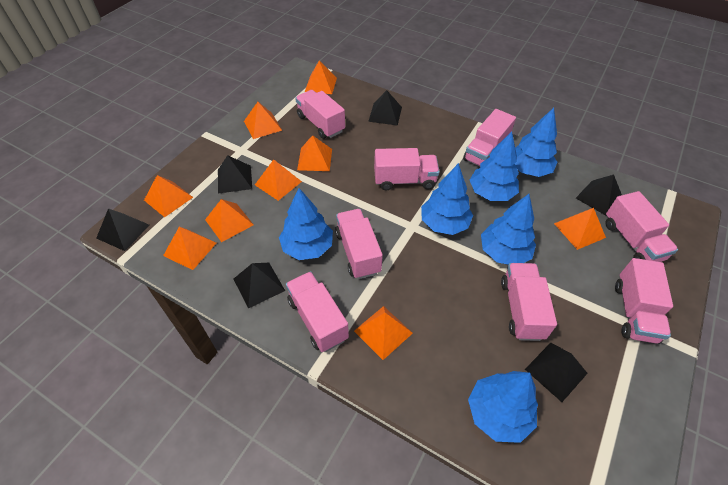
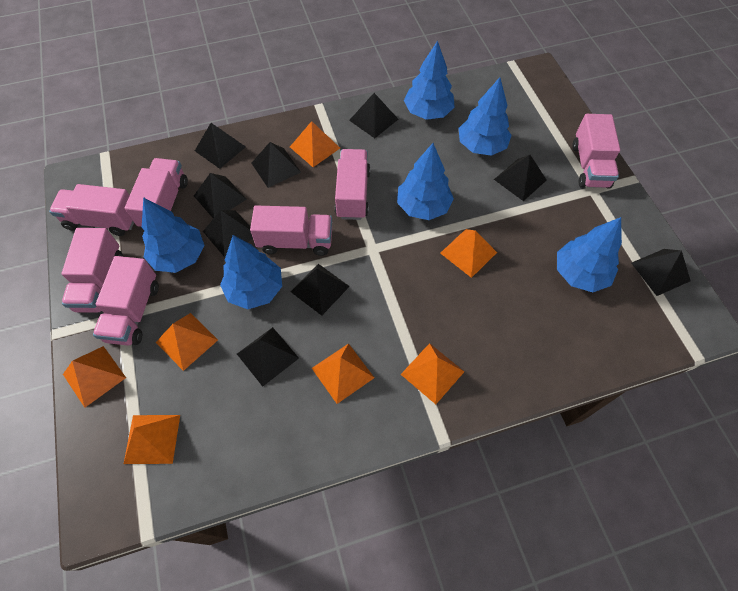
black pyramid: 6 -> 9
orange pyramid: 9 -> 7
pink truck: 8 -> 7

